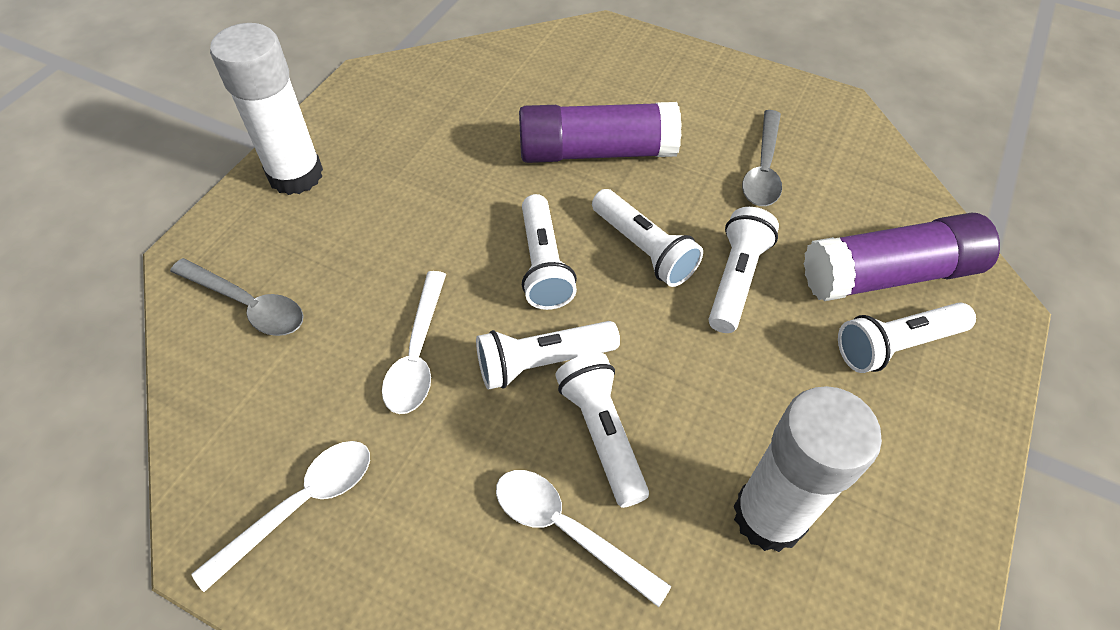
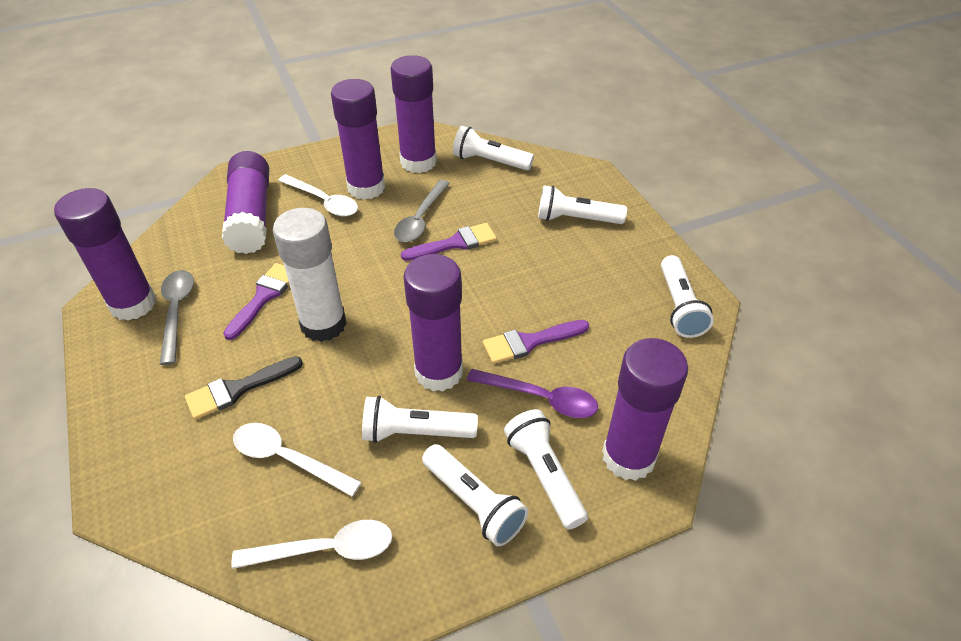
black brush: 0 -> 1
purple brush: 0 -> 3
purple glue stick: 2 -> 6
purple spoon: 0 -> 1
white glue stick: 2 -> 1

